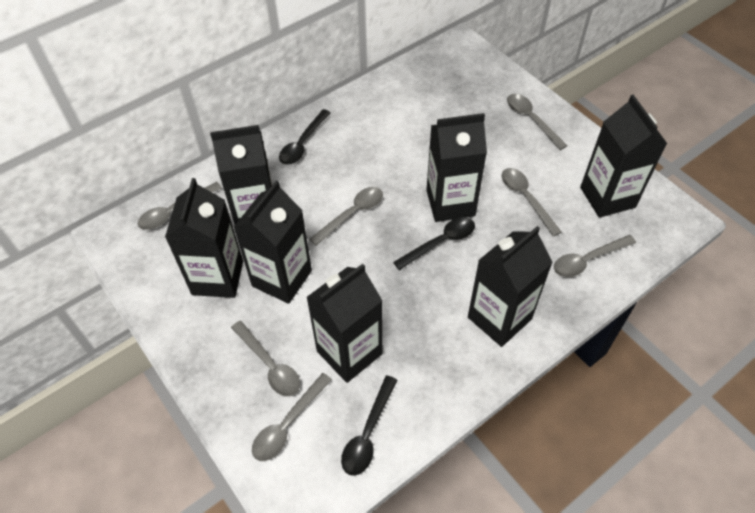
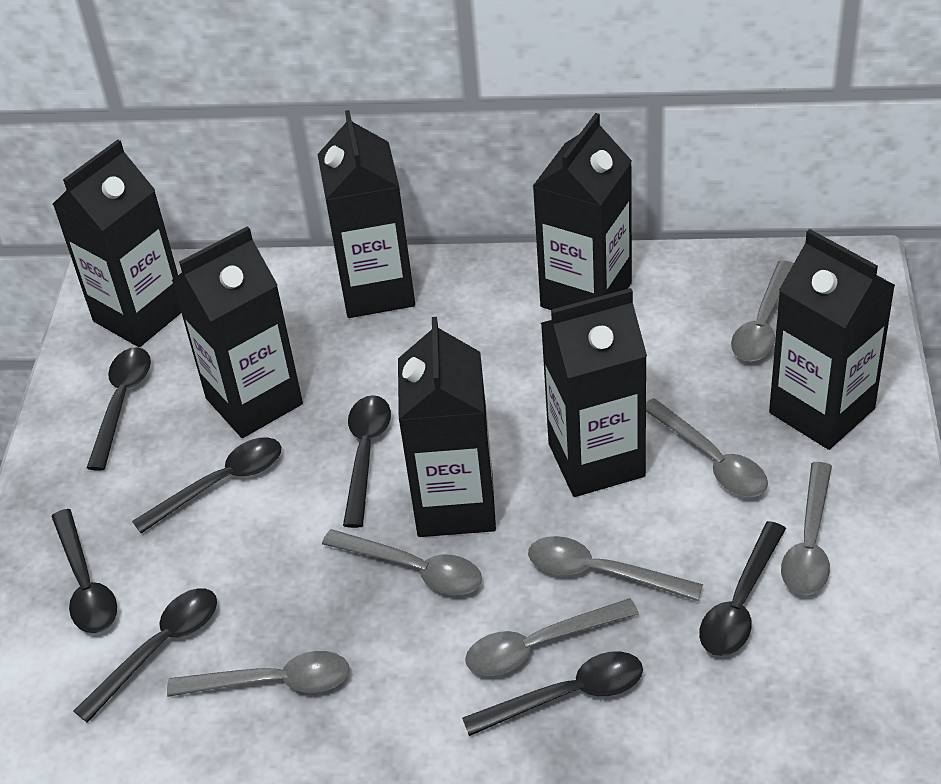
black spoon: 3 -> 7

